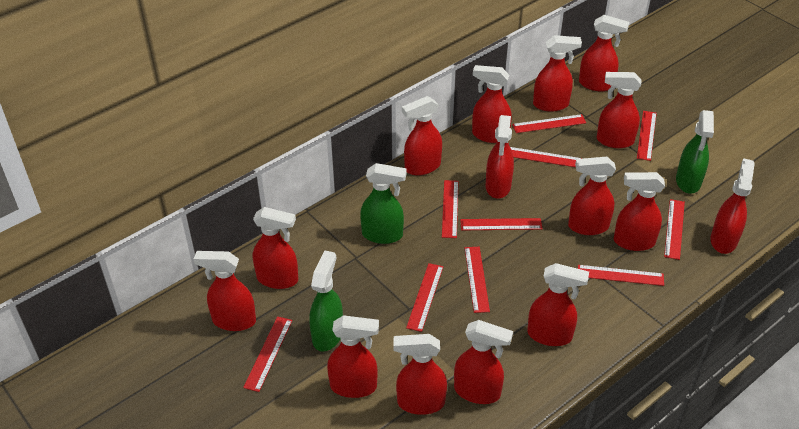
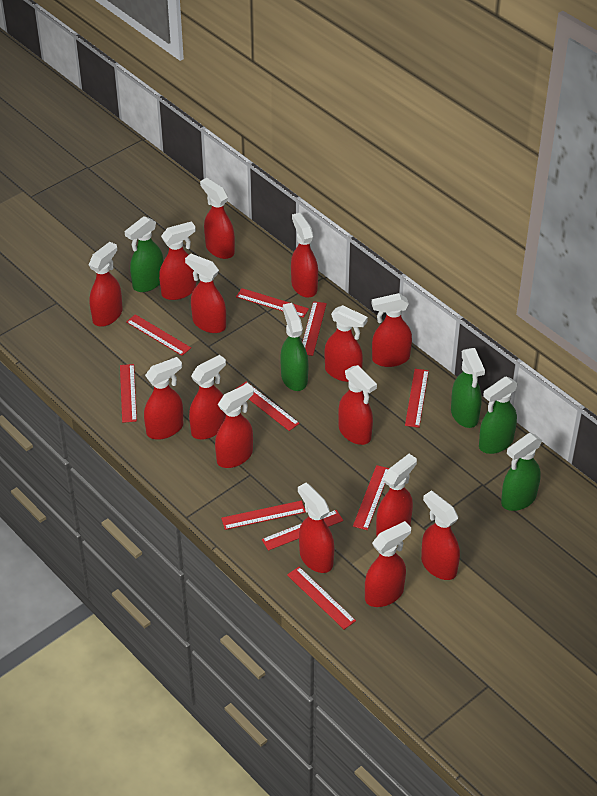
green spray bottle: 3 -> 5

